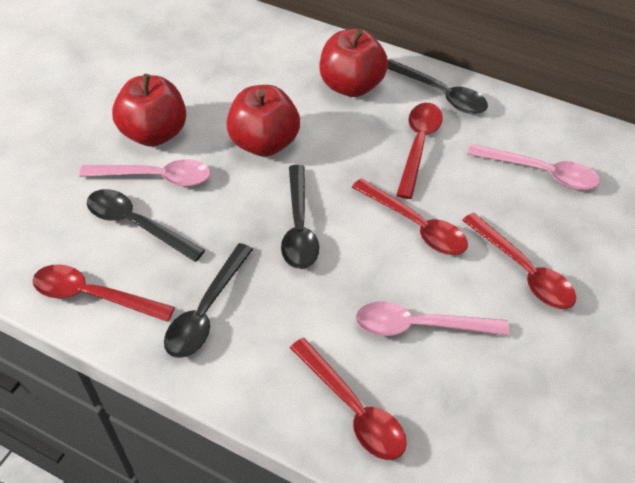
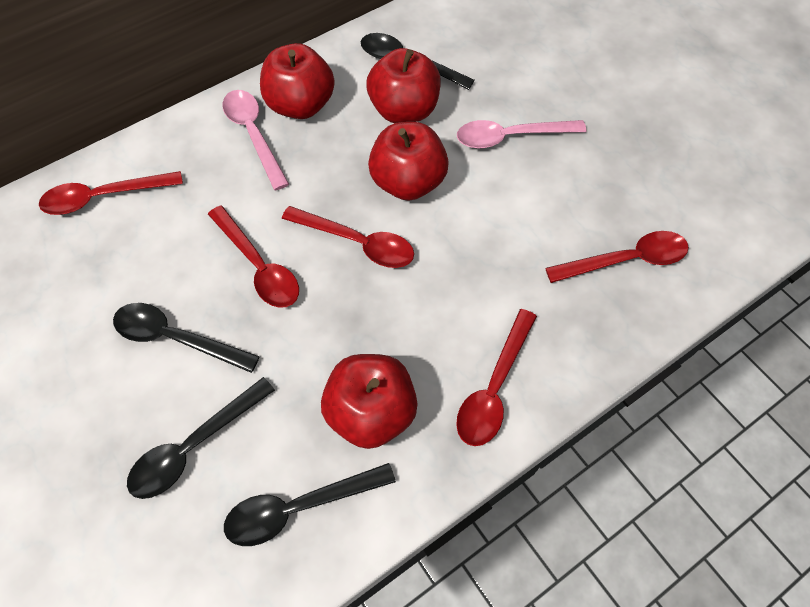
pink spoon: 3 -> 2
red apple: 3 -> 4

